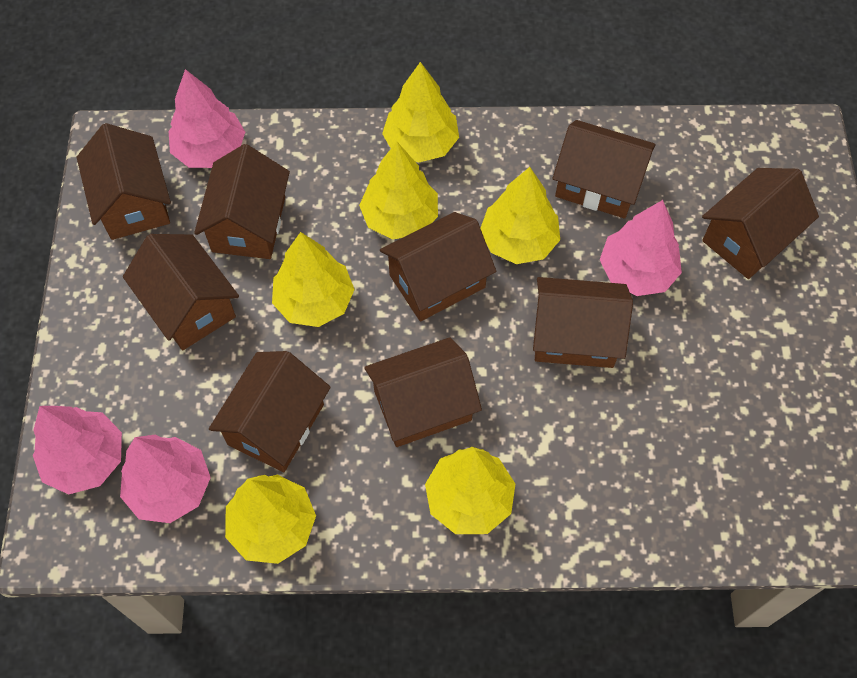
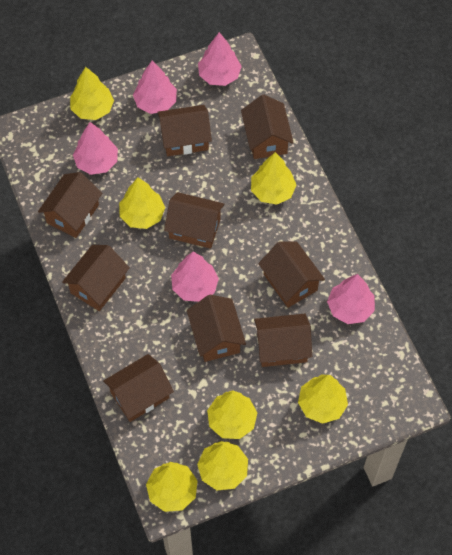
pink tree: 4 -> 5
yellow tree: 6 -> 7

